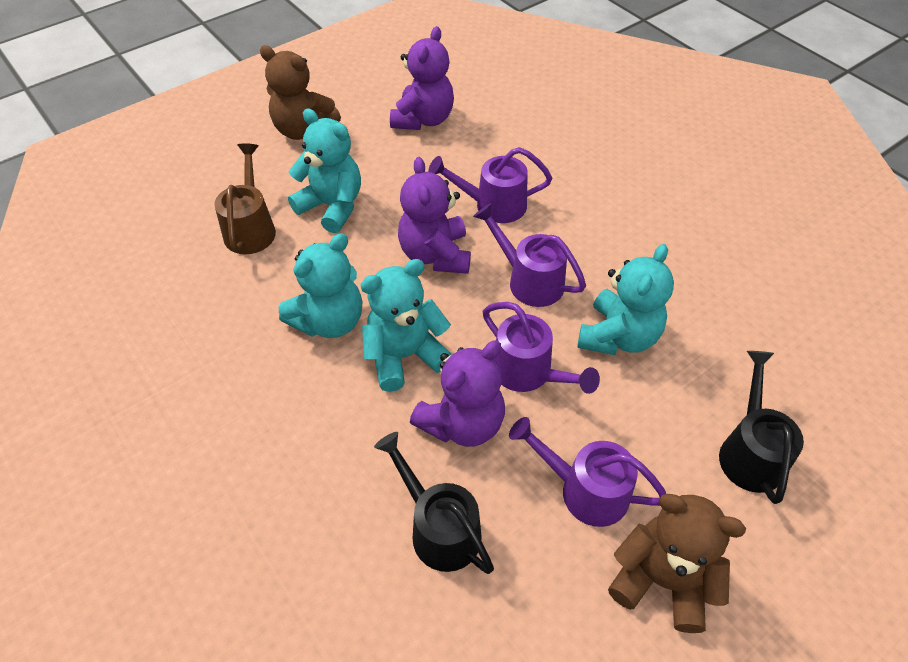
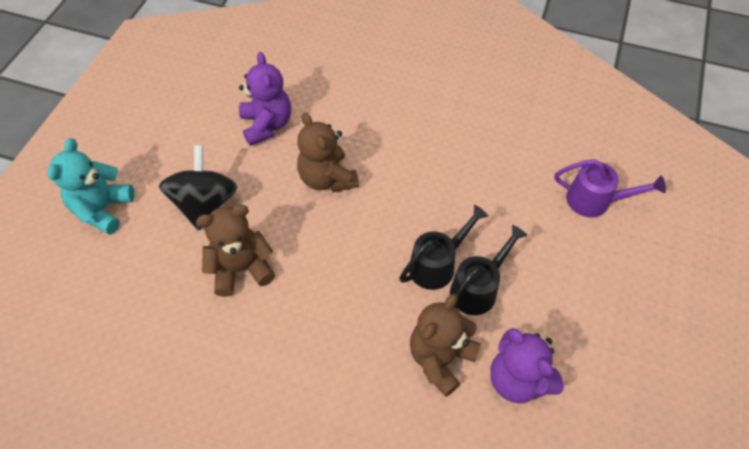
black spinning top: 0 -> 1
brown teddy bear: 2 -> 3
brown watering can: 1 -> 0
purple teddy bear: 3 -> 2
purple watering can: 4 -> 1
turquoise teddy bear: 4 -> 1

